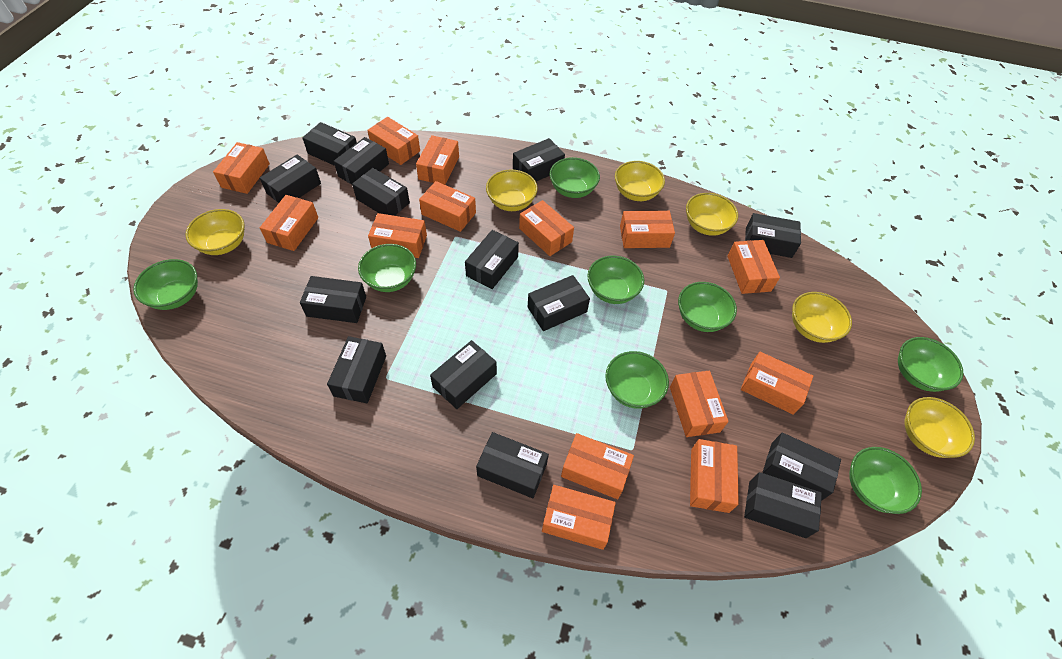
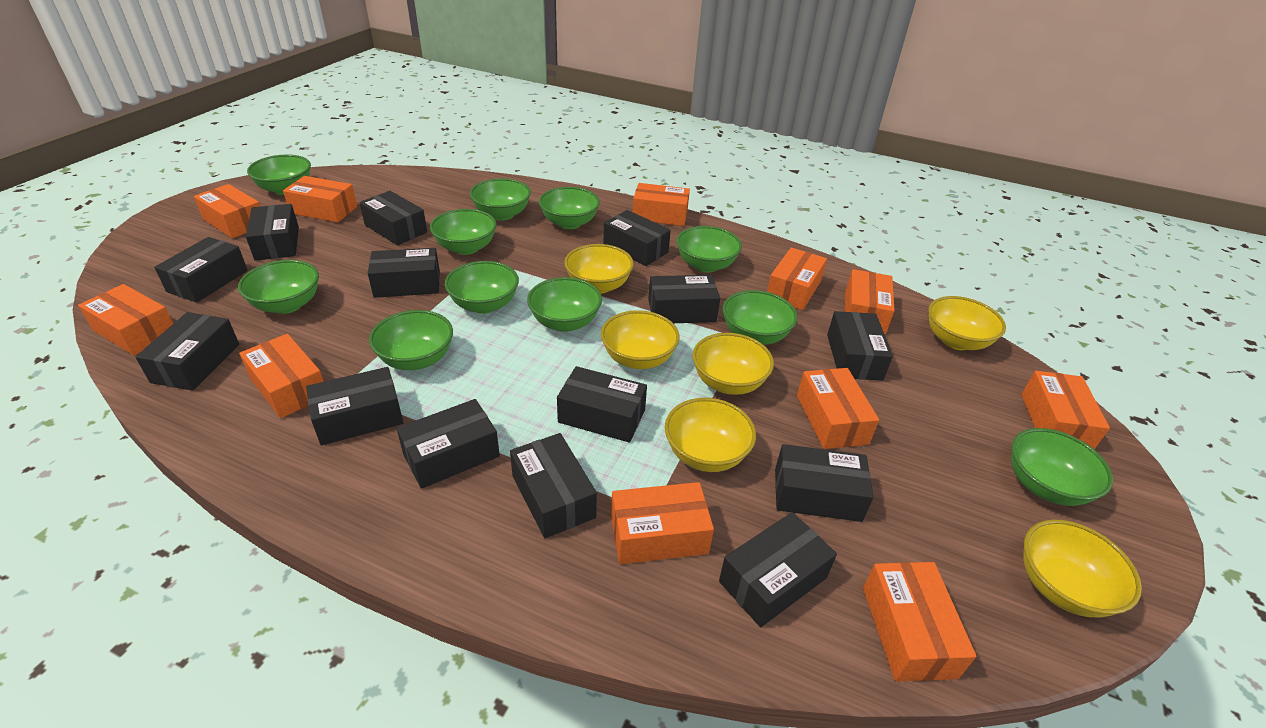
green bowl: 8 -> 11
orange box: 14 -> 11

